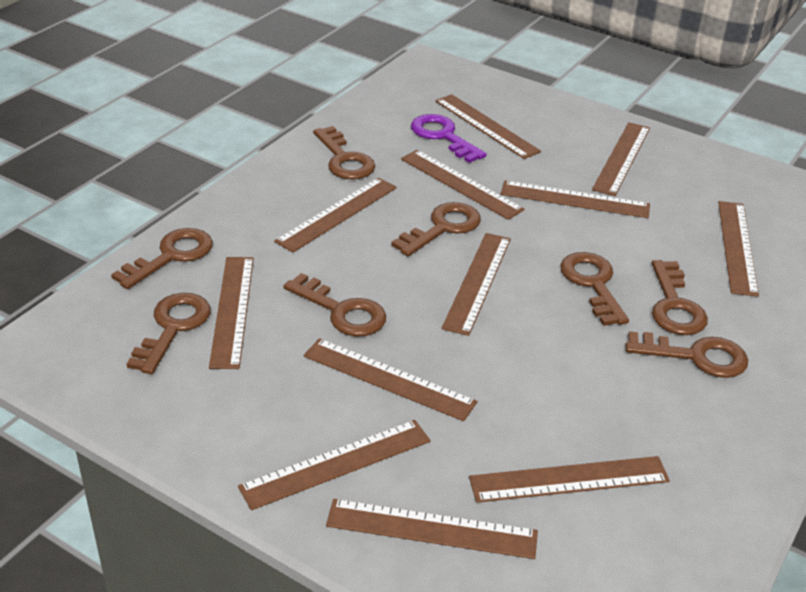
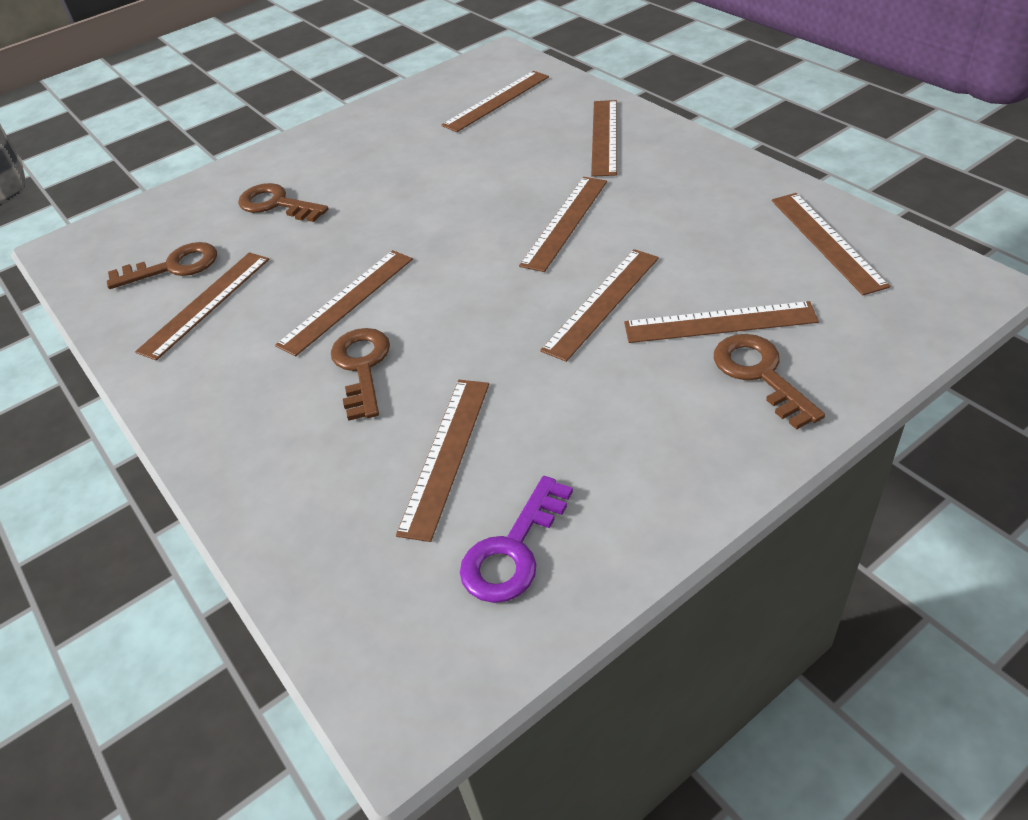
brown key: 8 -> 4
brown ruler: 12 -> 9

